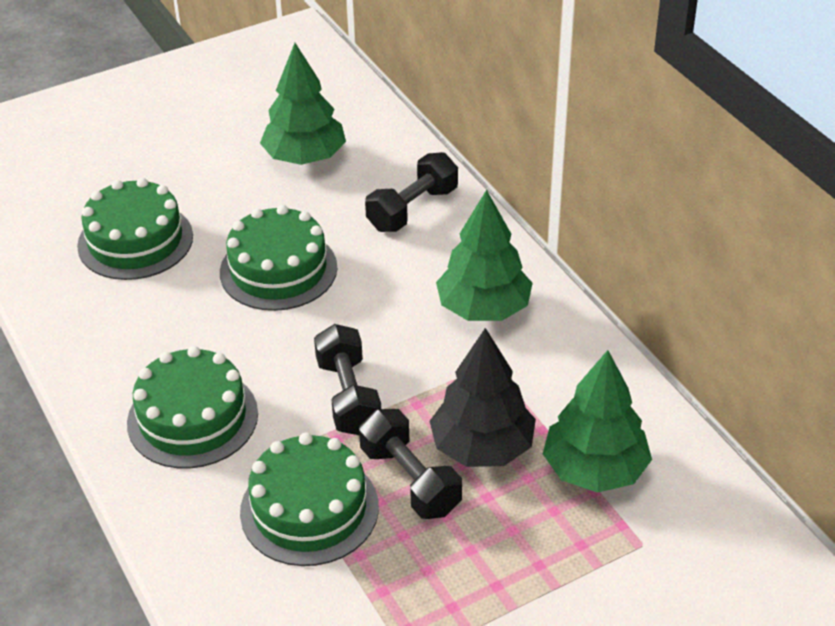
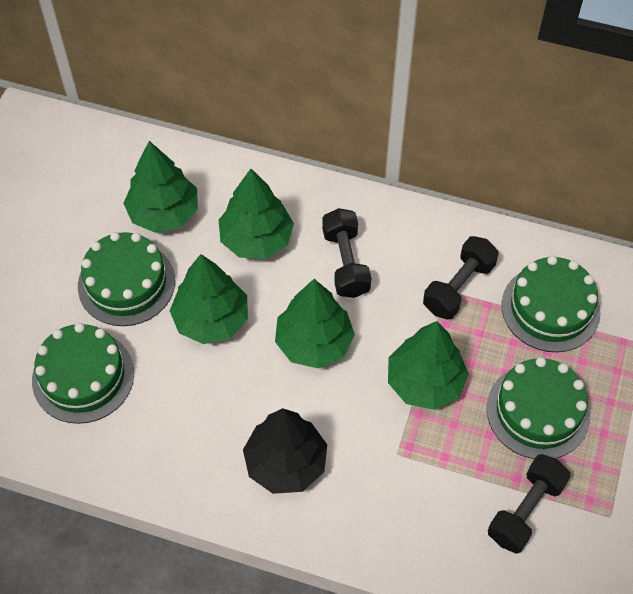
green tree: 3 -> 5

